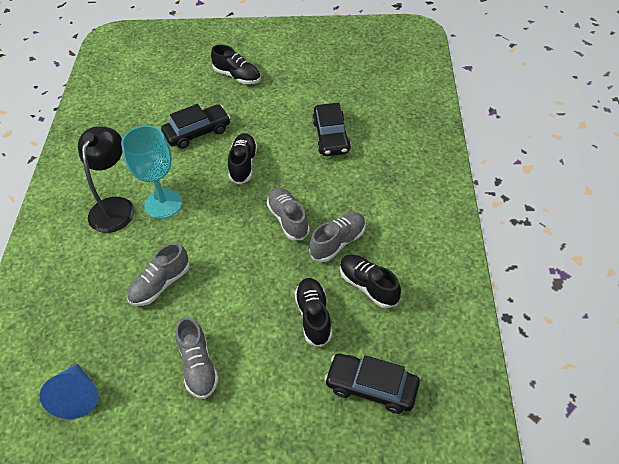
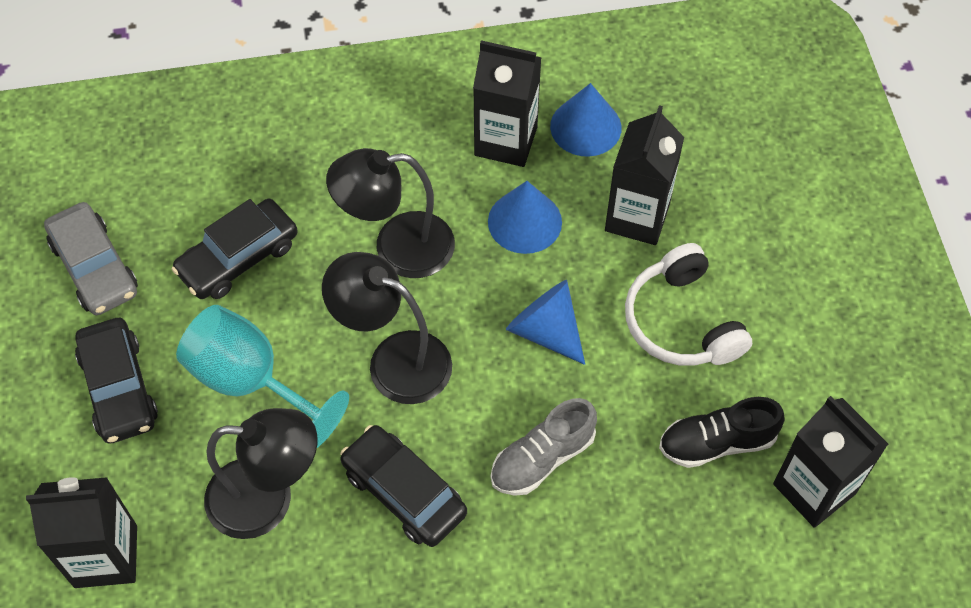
black carton: 0 -> 4
black lamp: 1 -> 3
black shoe: 4 -> 1
blue cone: 1 -> 3
grey car: 0 -> 1
grey shoe: 4 -> 1
white headphones: 0 -> 1

